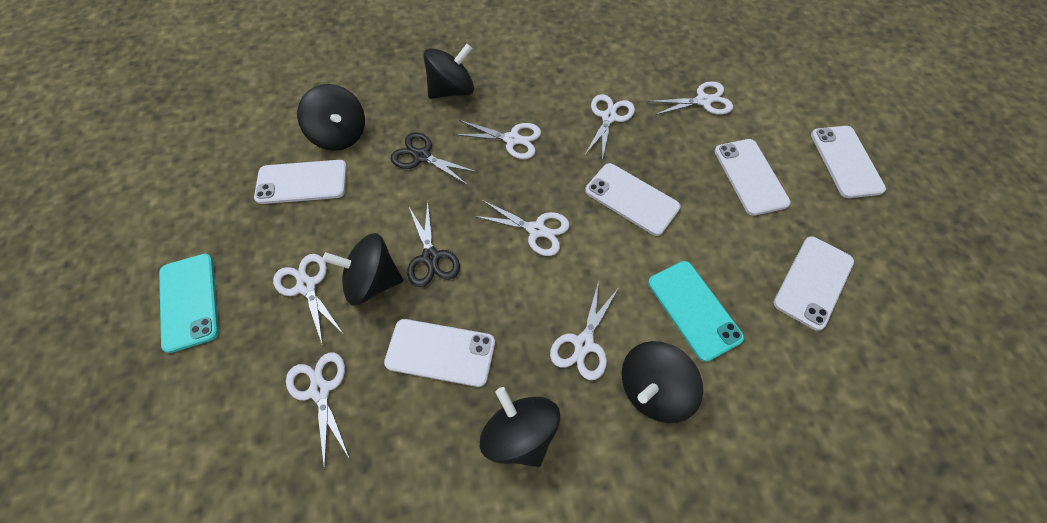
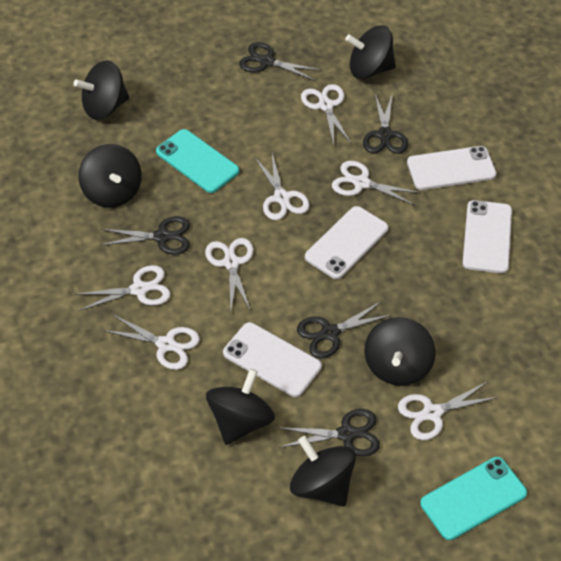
black scissors: 2 -> 5
black spinning top: 5 -> 6
white phone: 6 -> 4

